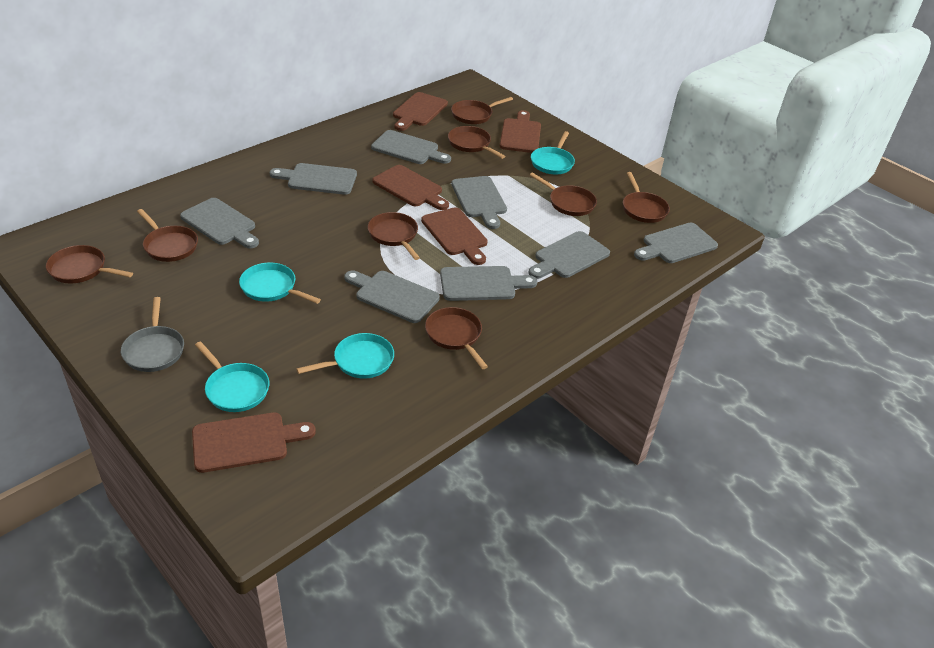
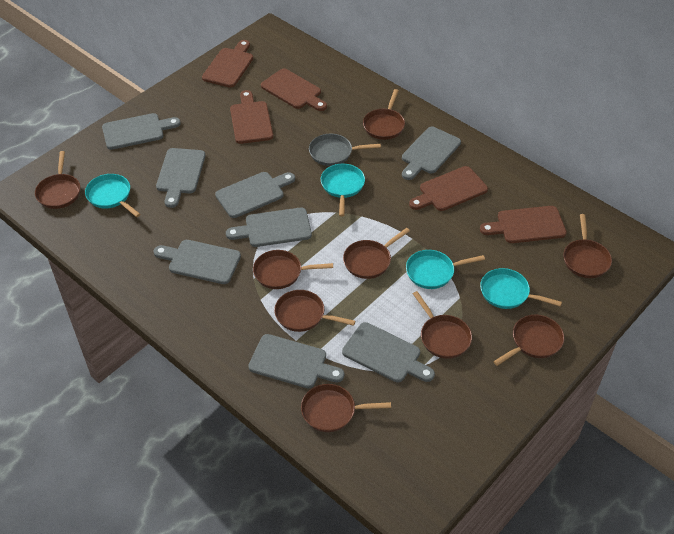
brown pan: 8 -> 9

